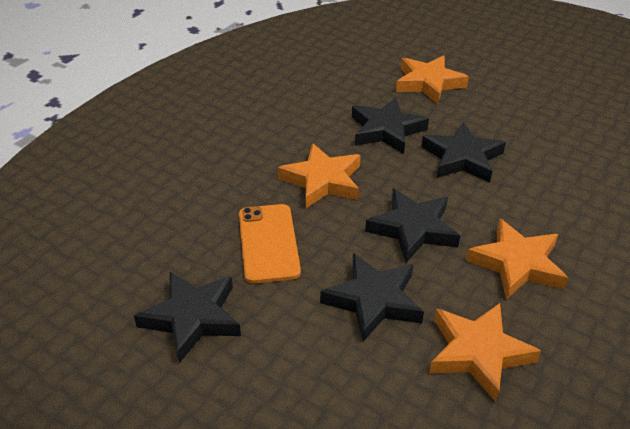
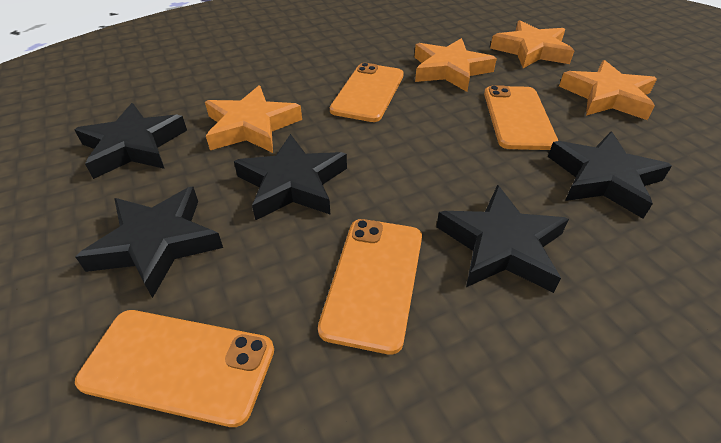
orange phone: 1 -> 4

